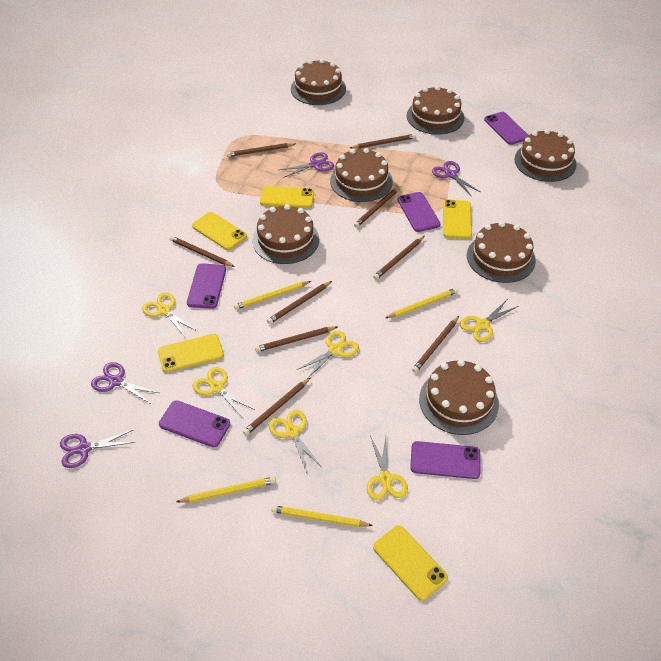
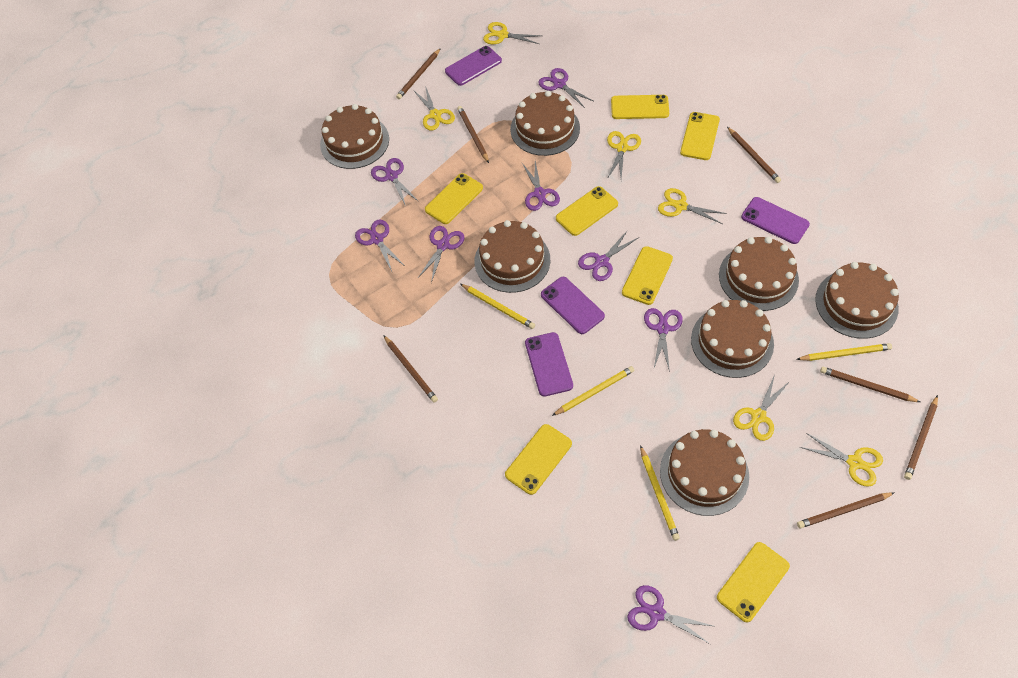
brown pencil: 9 -> 7
purple phone: 5 -> 4
purple scissors: 4 -> 8
yellow phone: 5 -> 7

